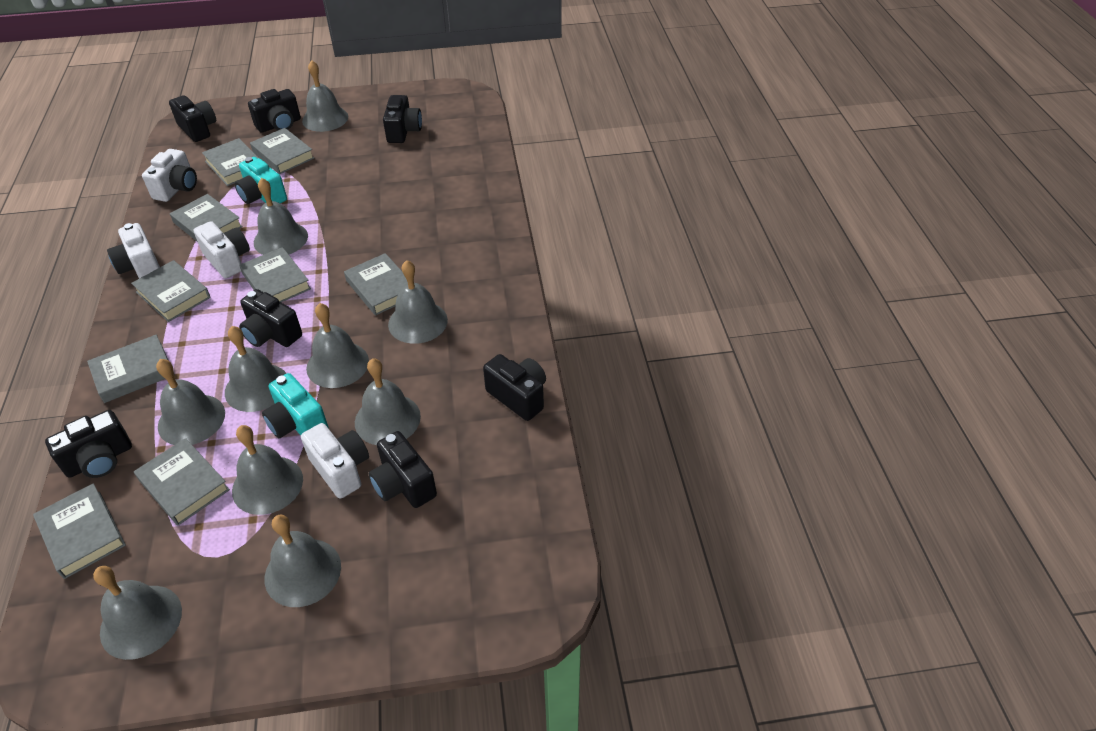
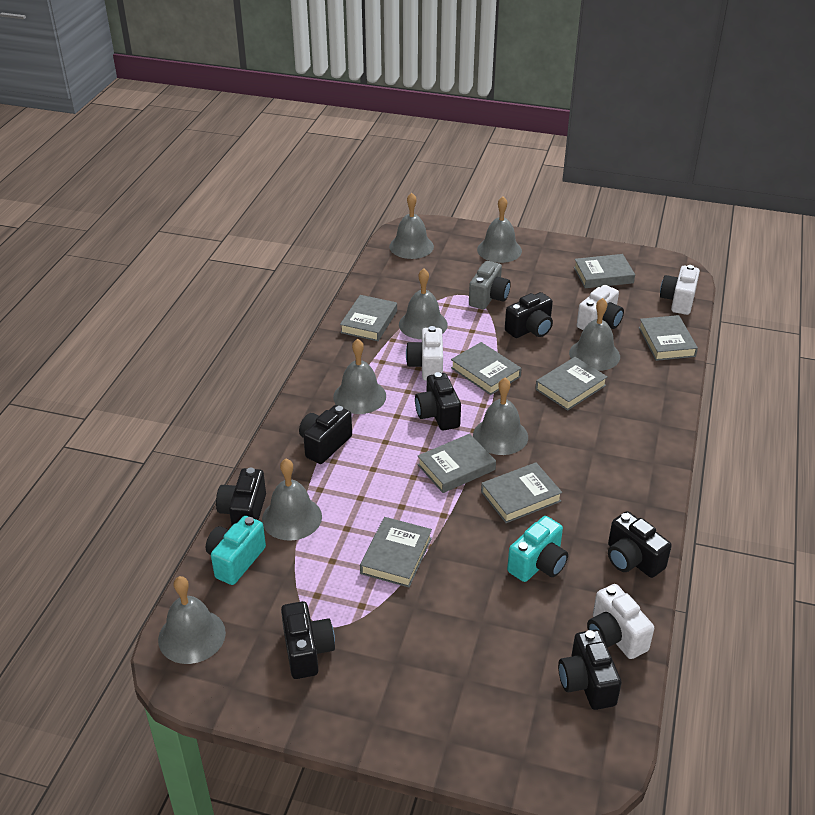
grey bell: 10 -> 8
grey book: 9 -> 8
grey camera: 0 -> 1

